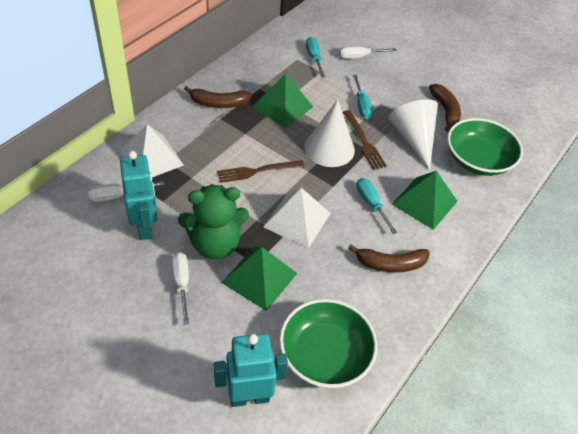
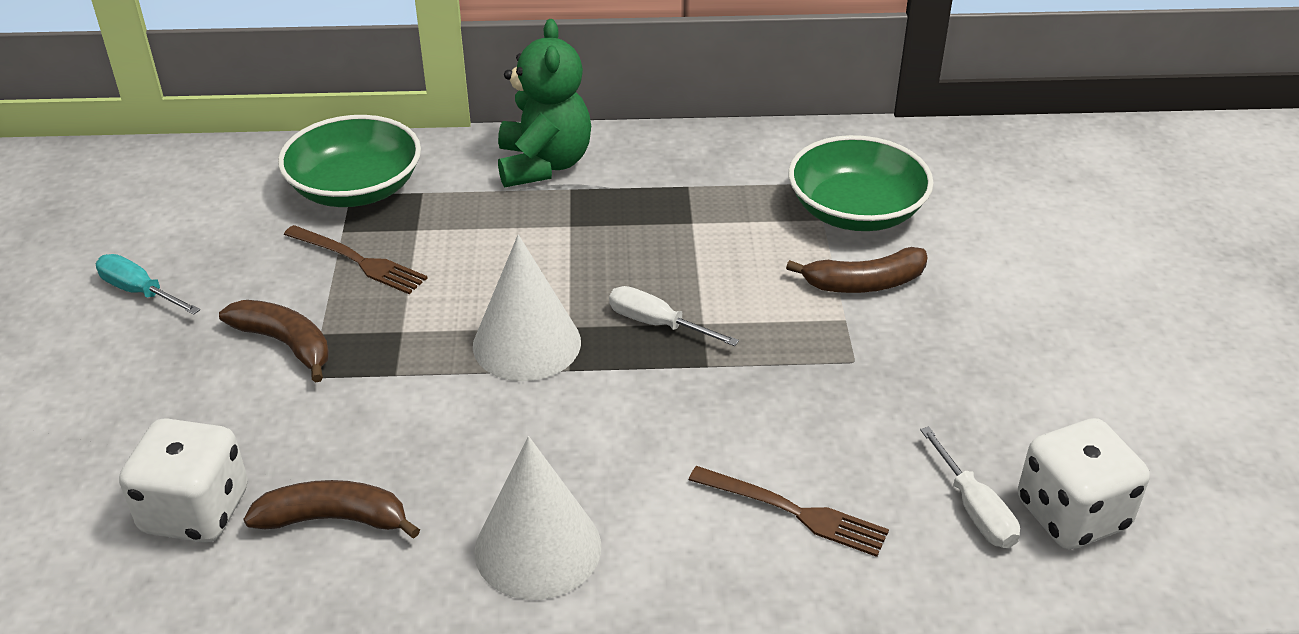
green pyramid: 3 -> 0
turquoise robot: 2 -> 0
turquoise screwdriver: 3 -> 1
white dice: 0 -> 2
white pyramid: 2 -> 0
white screwdriver: 3 -> 2

